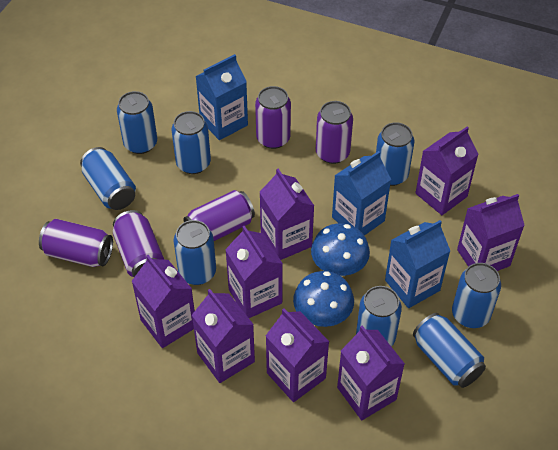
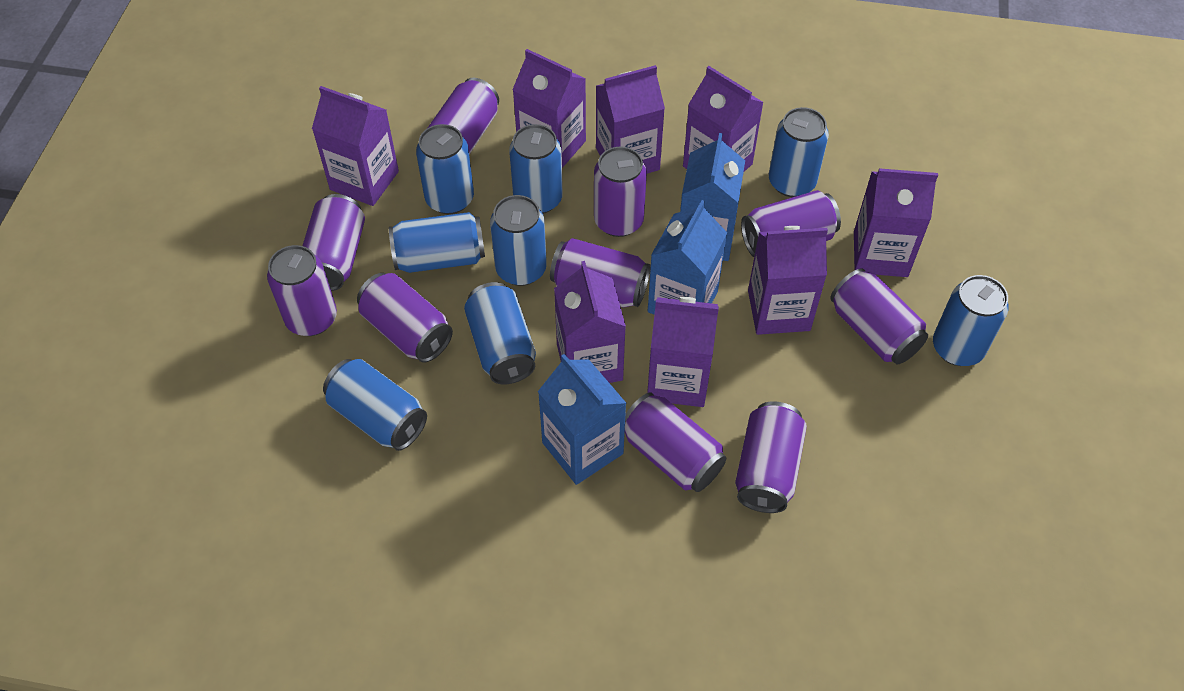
blue mushroom: 2 -> 0
purple can: 5 -> 10

